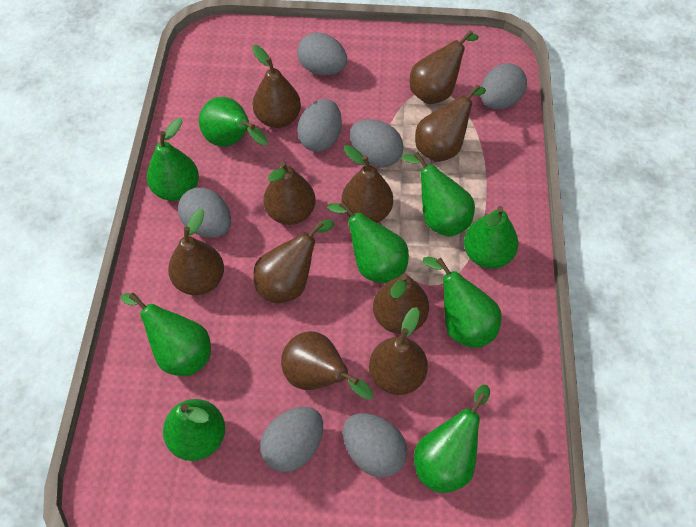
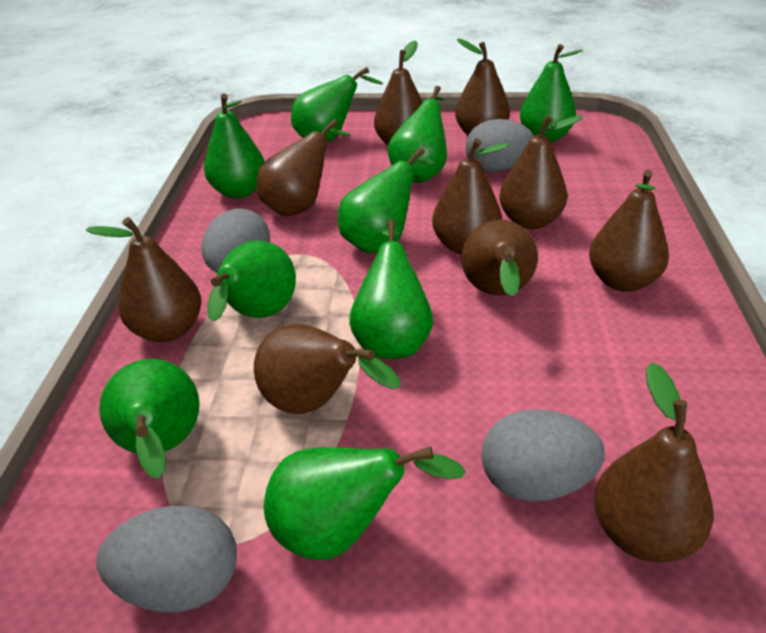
grey egg: 7 -> 4

